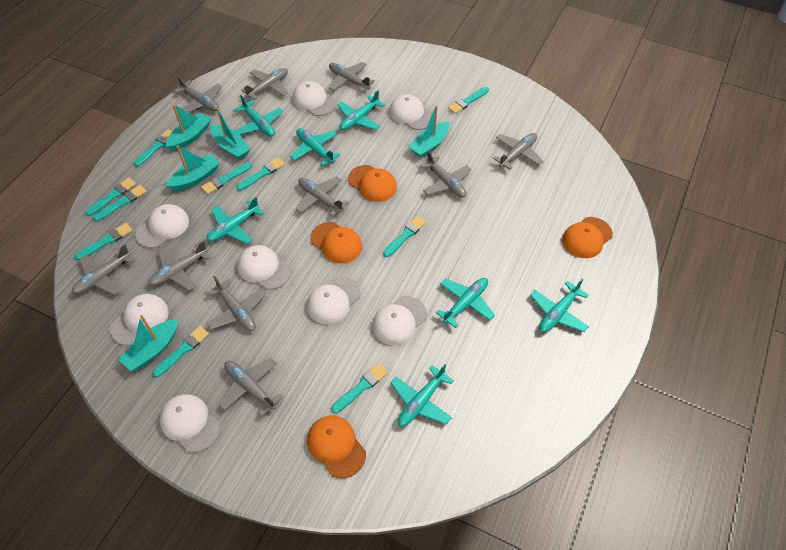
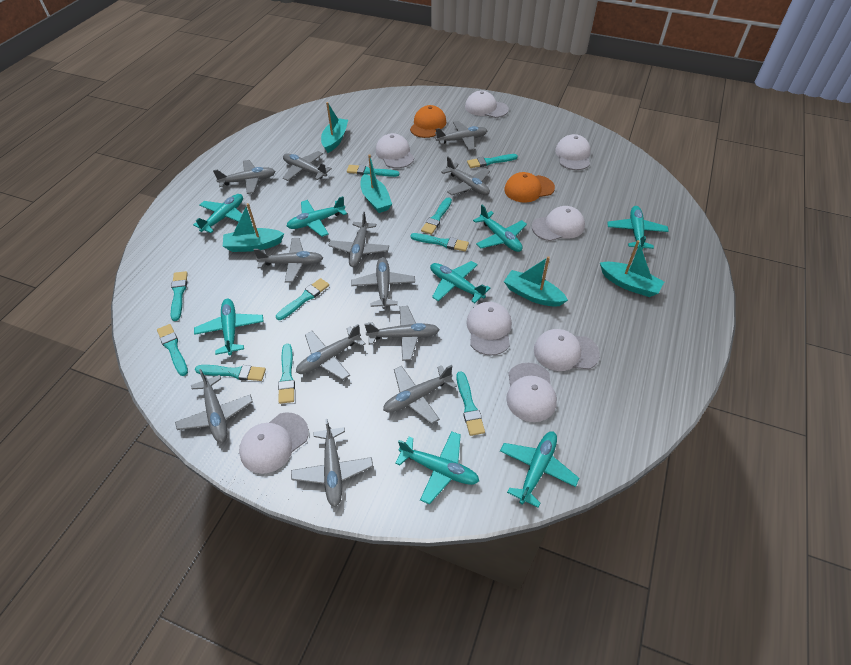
grey plane: 10 -> 12
orange cap: 4 -> 2
turquoise plane: 7 -> 8

